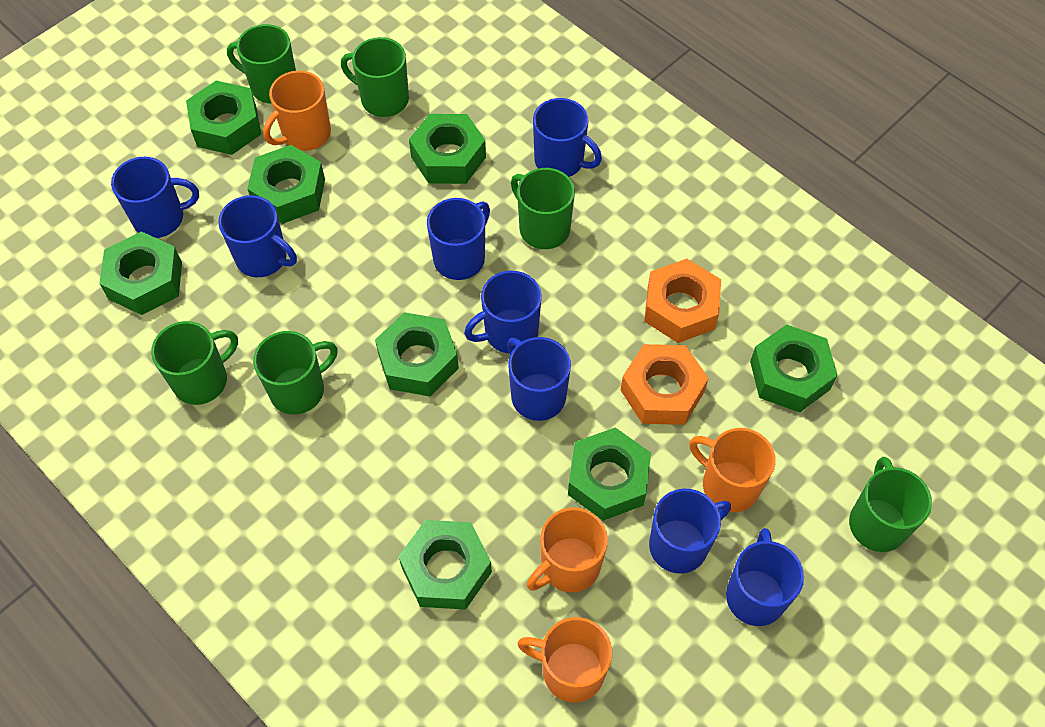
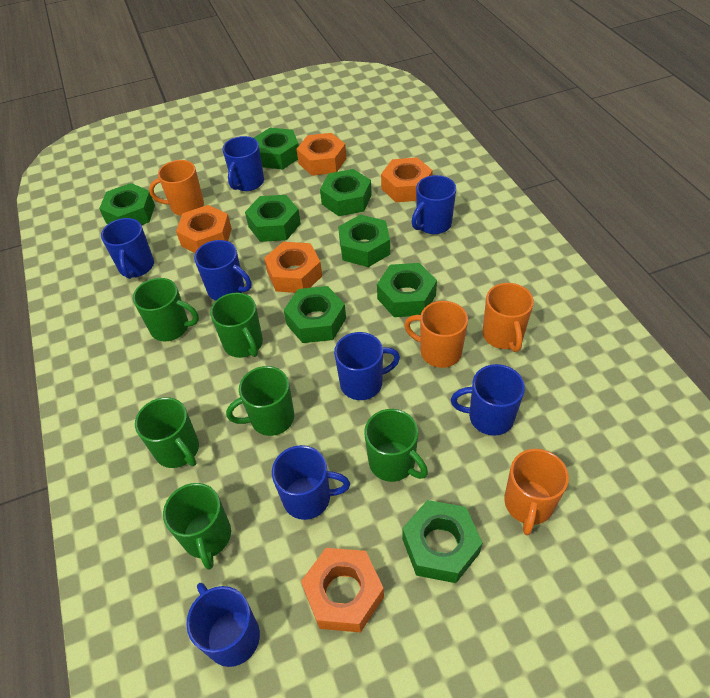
orange nut: 2 -> 5

